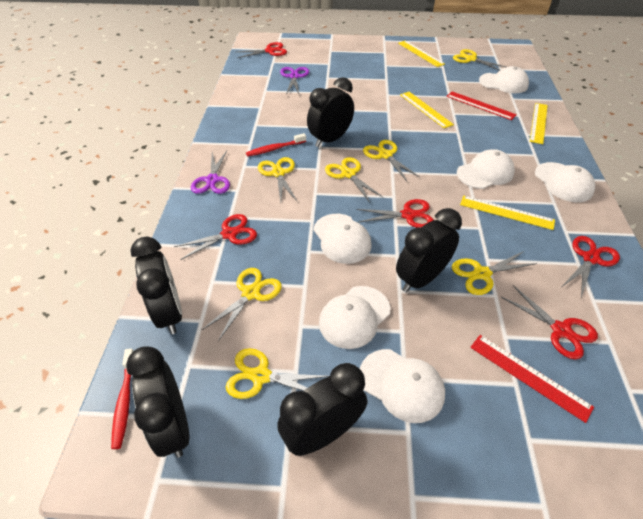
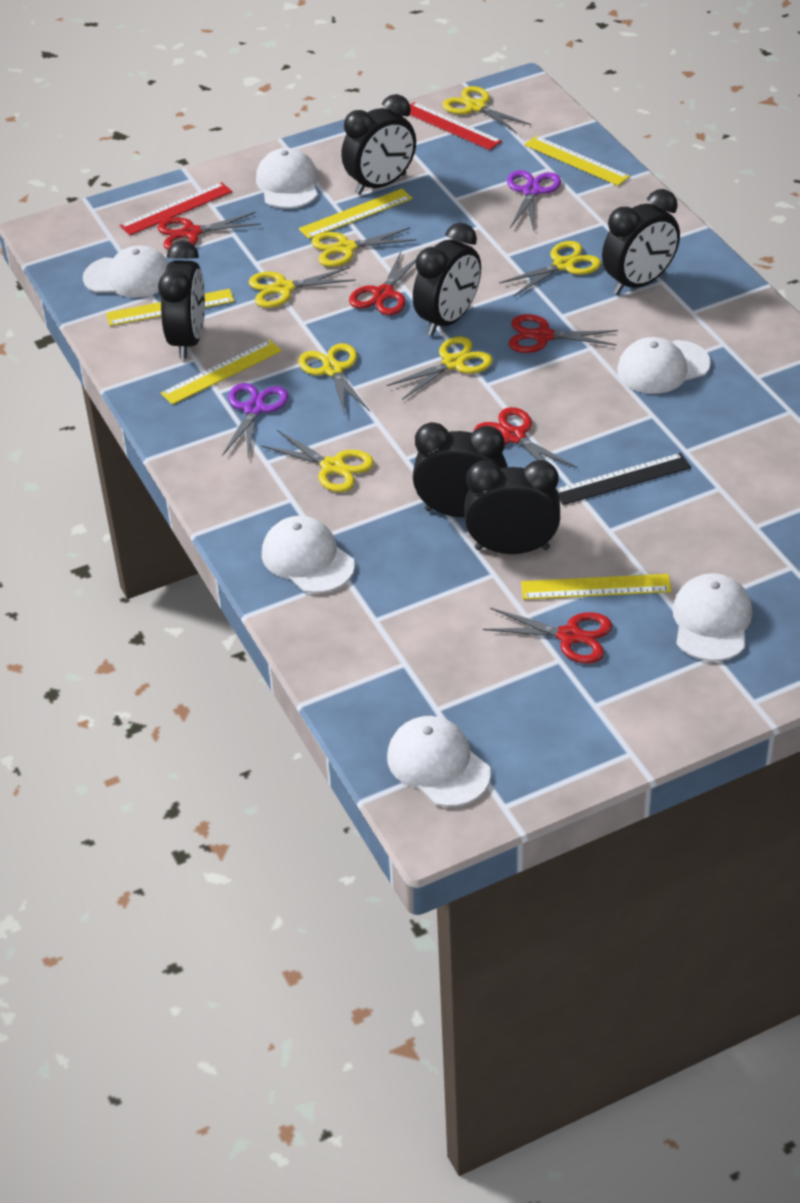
black clock: 5 -> 6
black ruler: 0 -> 1
red toothbrush: 2 -> 0
yellow ruler: 4 -> 5

